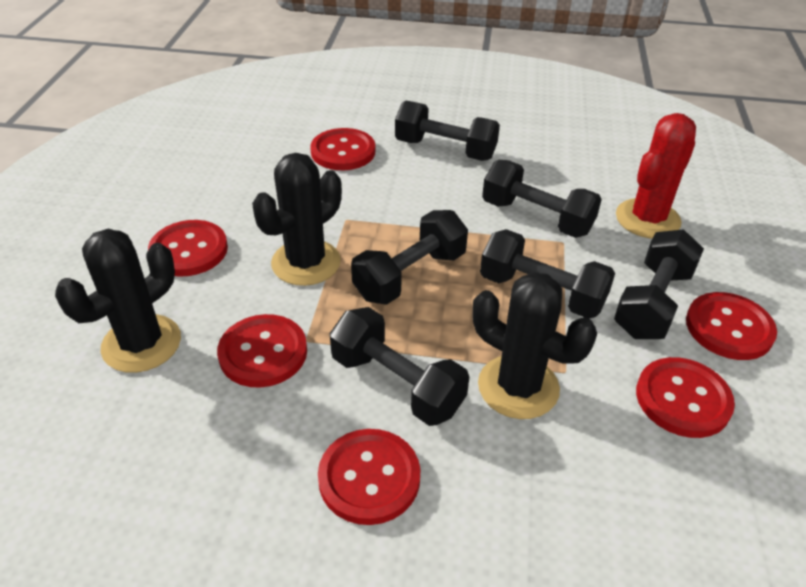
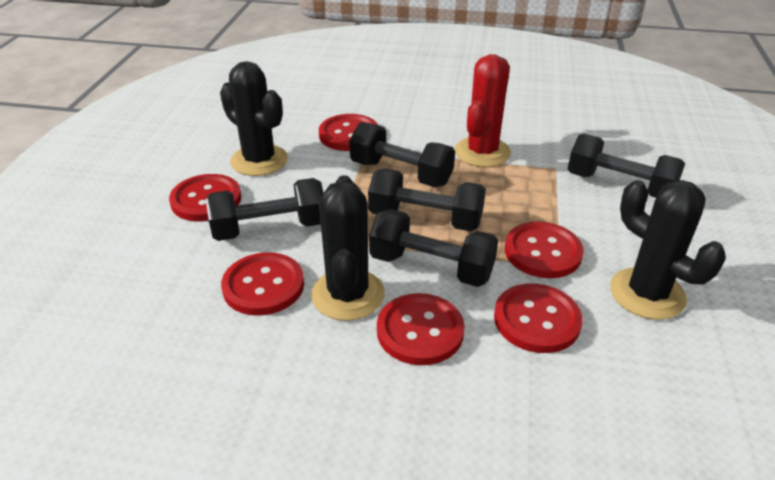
black dumbbell: 6 -> 5

